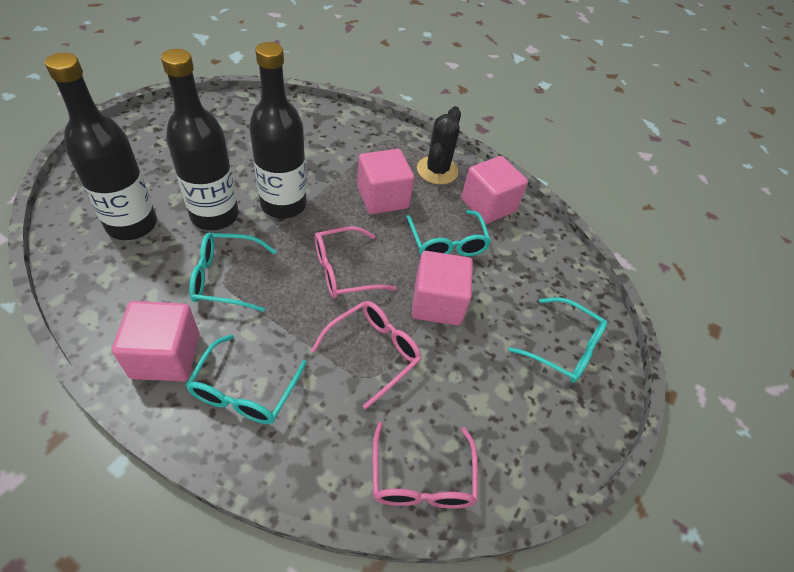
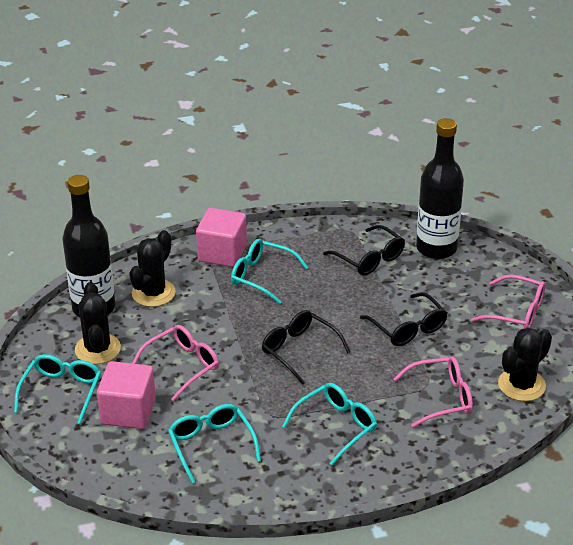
black bottle: 3 -> 2
black cactus: 1 -> 3
black glasses: 0 -> 3
pink cube: 4 -> 2

